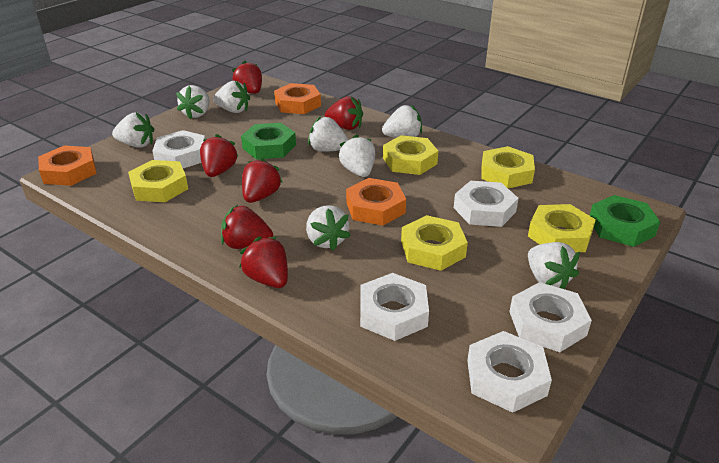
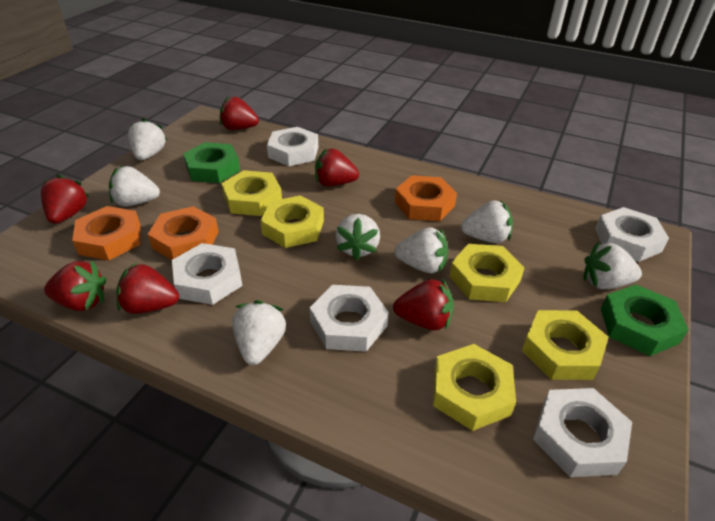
white strawberry: 8 -> 7

